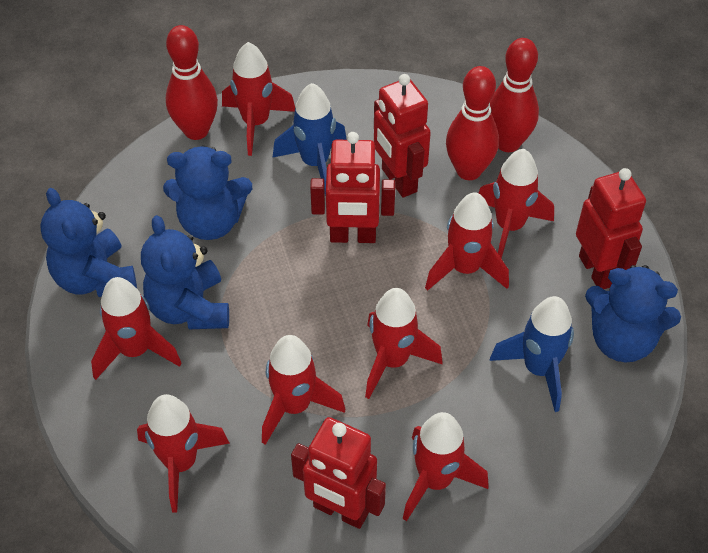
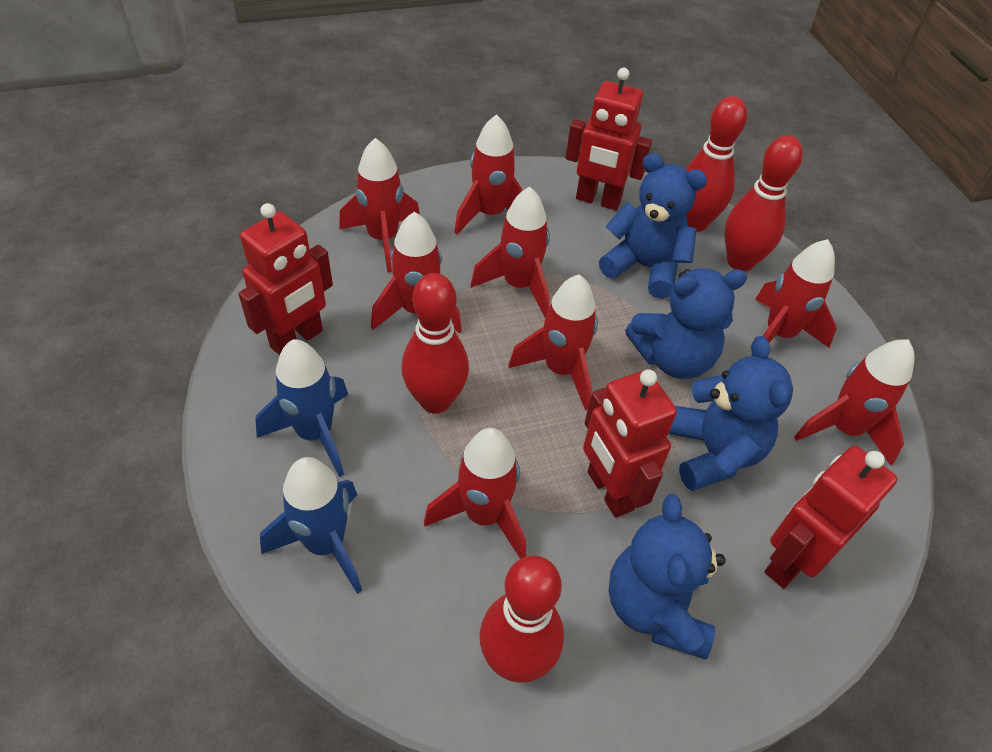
red bowling pin: 3 -> 4

